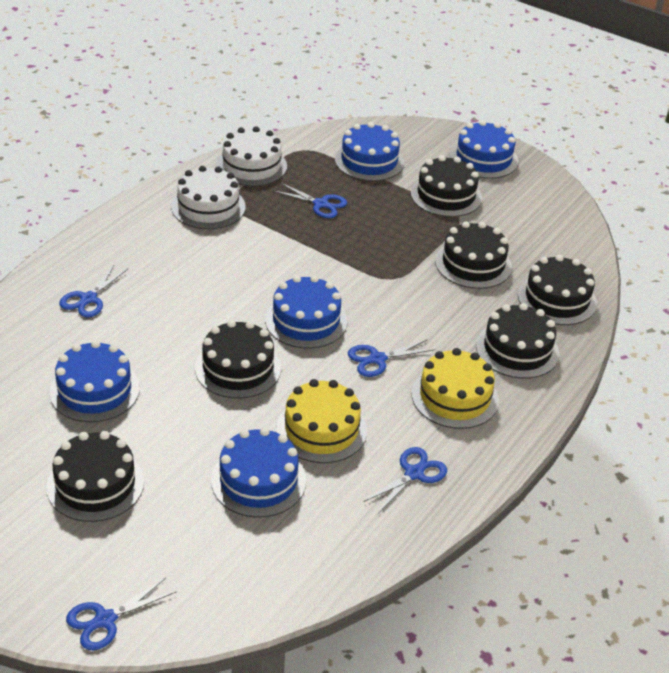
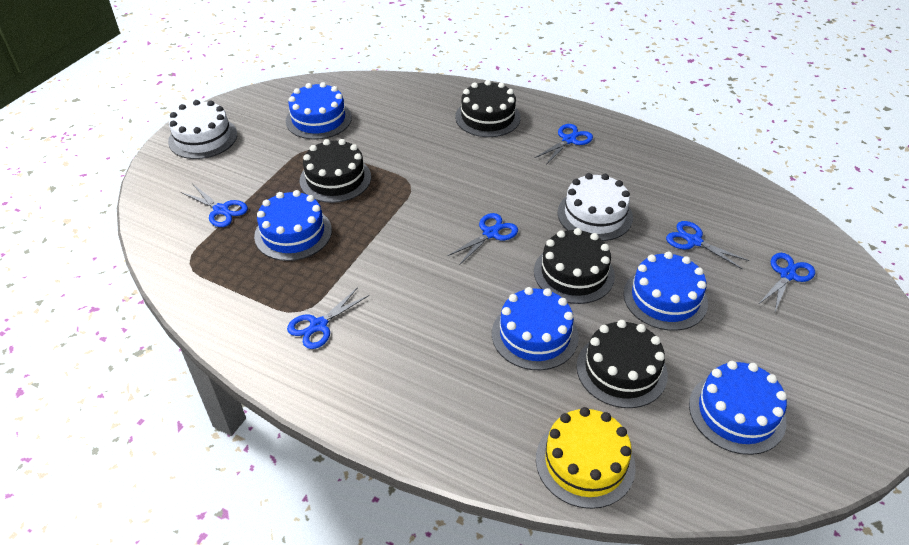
black cake: 6 -> 4
blue scissors: 5 -> 6
yellow cake: 2 -> 1

